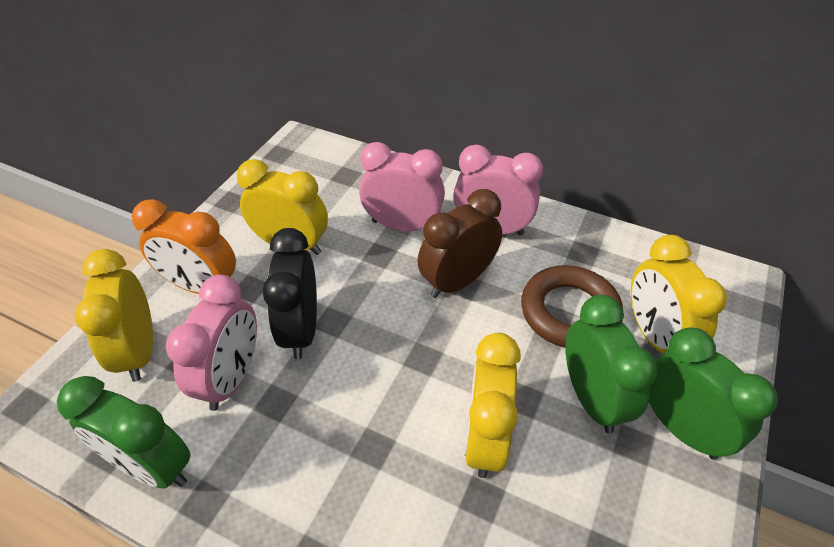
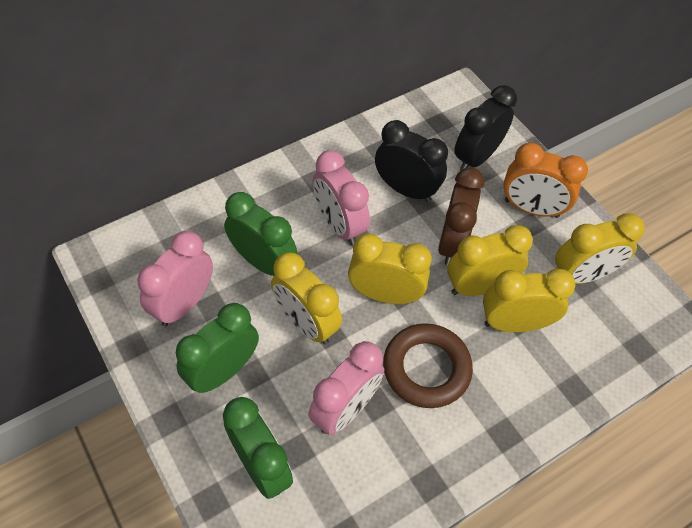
black clock: 1 -> 2
yellow clock: 4 -> 5

